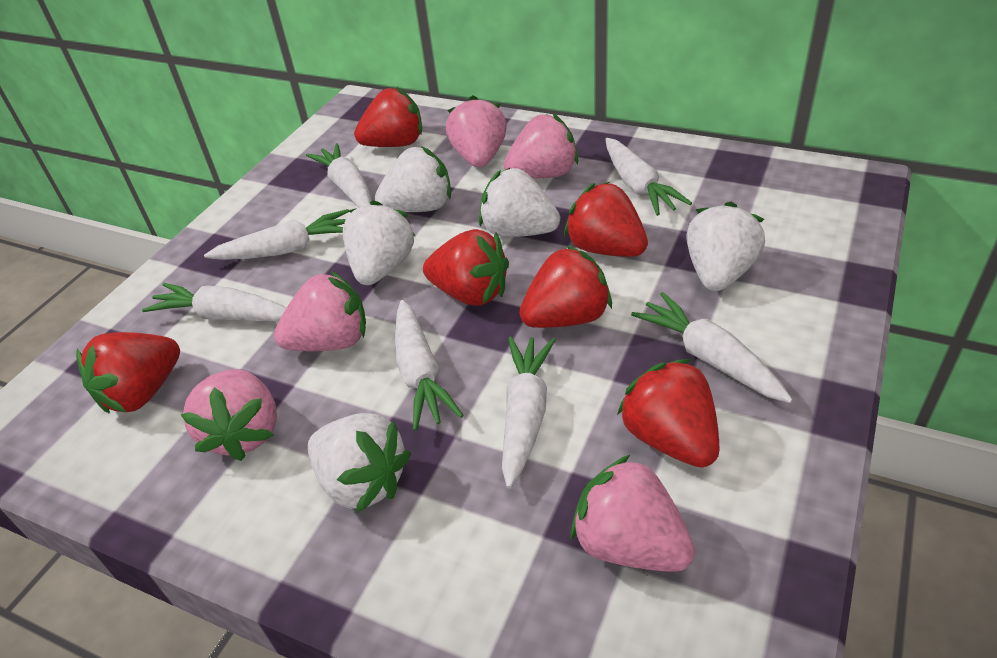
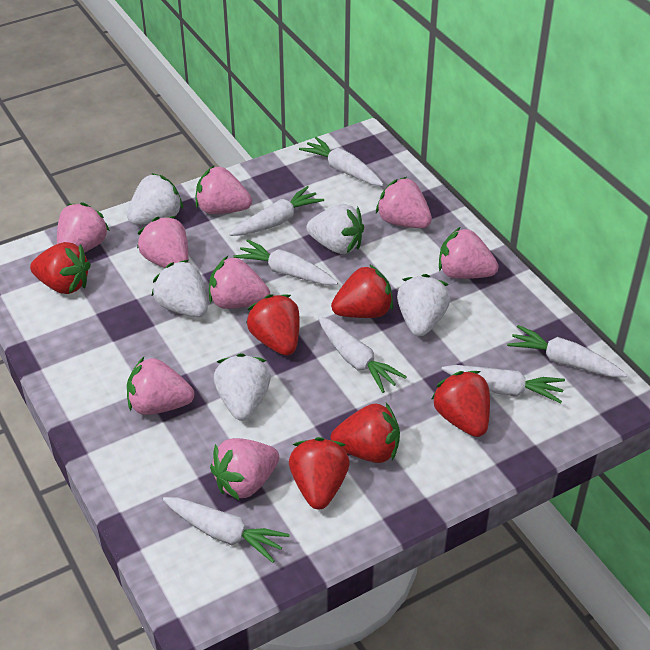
pink strawberry: 5 -> 8

